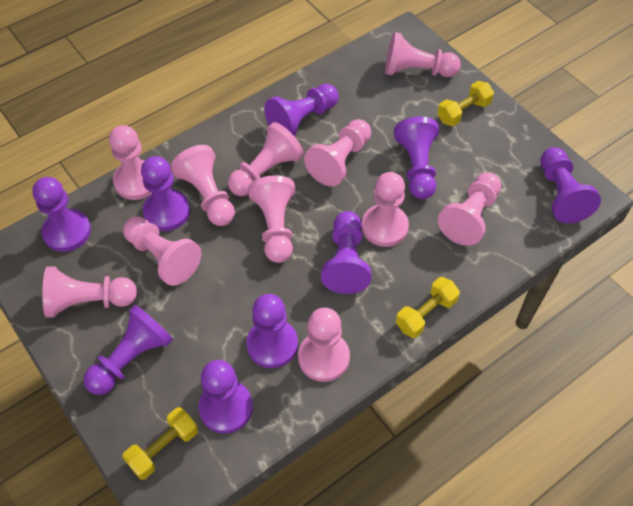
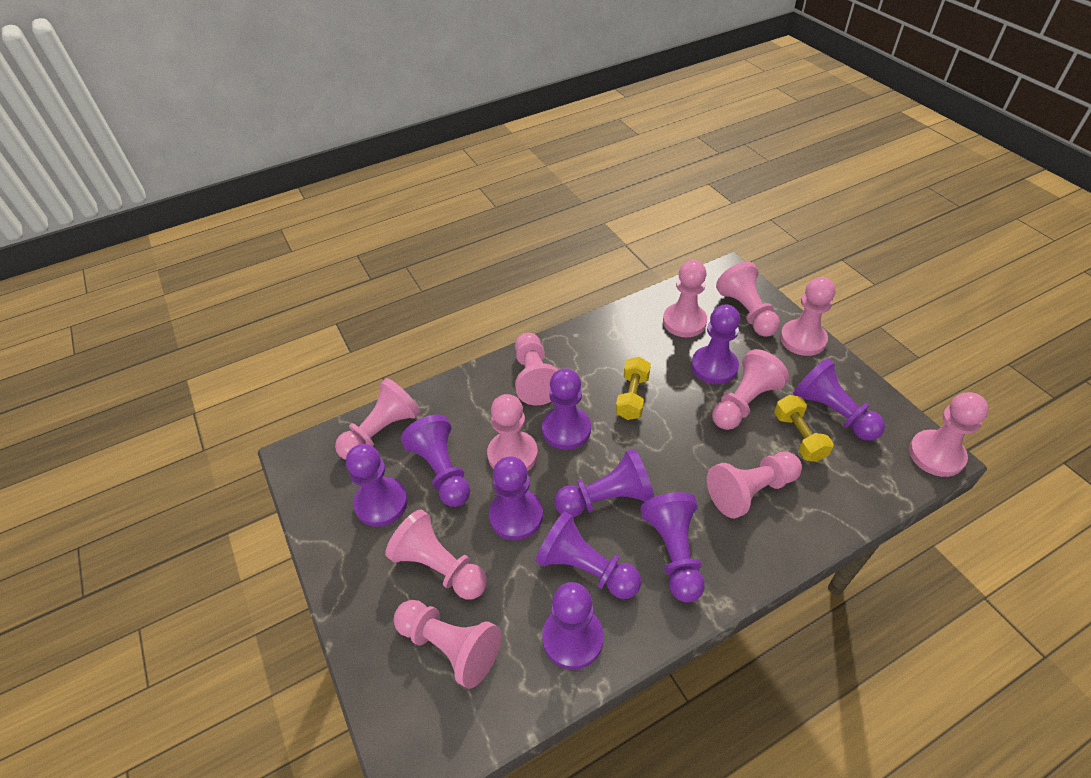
purple pawn: 9 -> 10
yellow dumbbell: 3 -> 2

